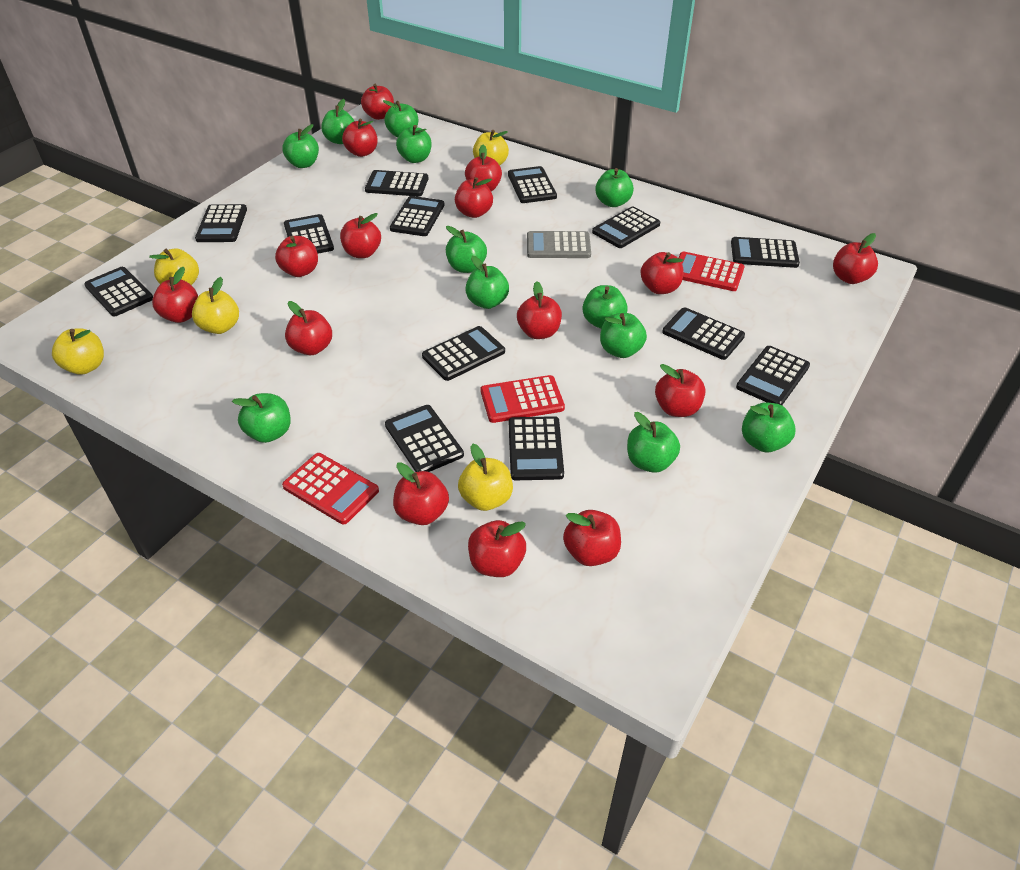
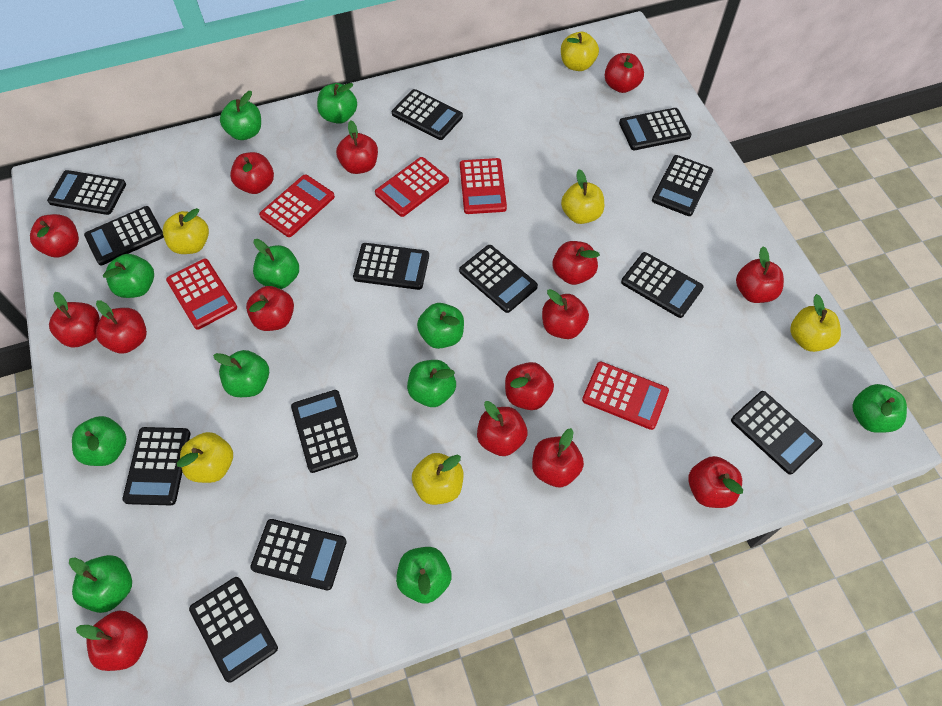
green apple: 12 -> 11
grey calculator: 1 -> 0
red calculator: 3 -> 5
yellow apple: 5 -> 6

